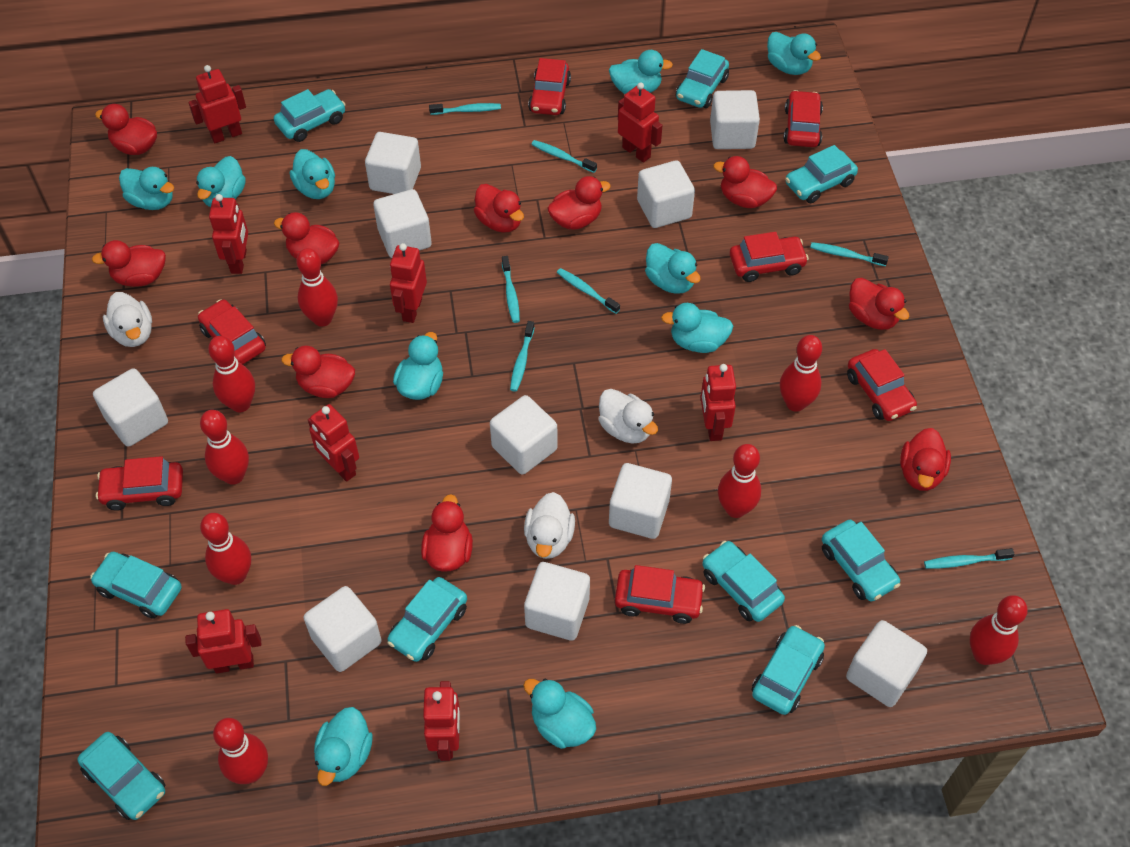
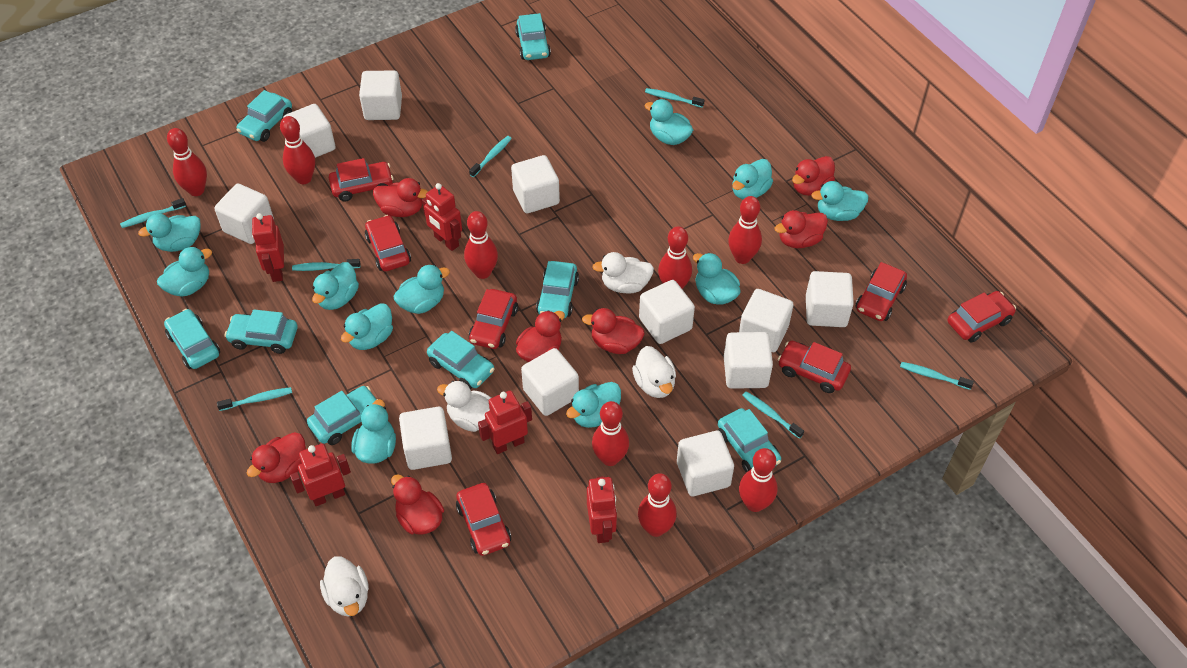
red duck: 10 -> 7
red robot: 8 -> 5
turquoise car: 9 -> 8
turquoise duck: 10 -> 11
white cube: 10 -> 11
white duck: 3 -> 4

